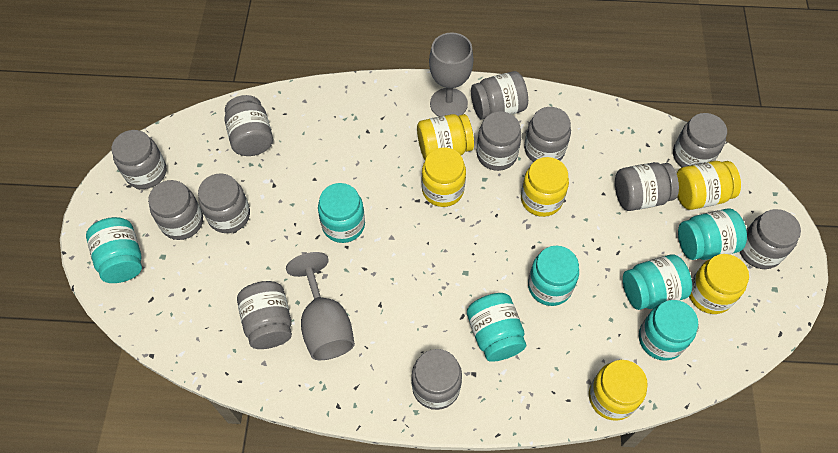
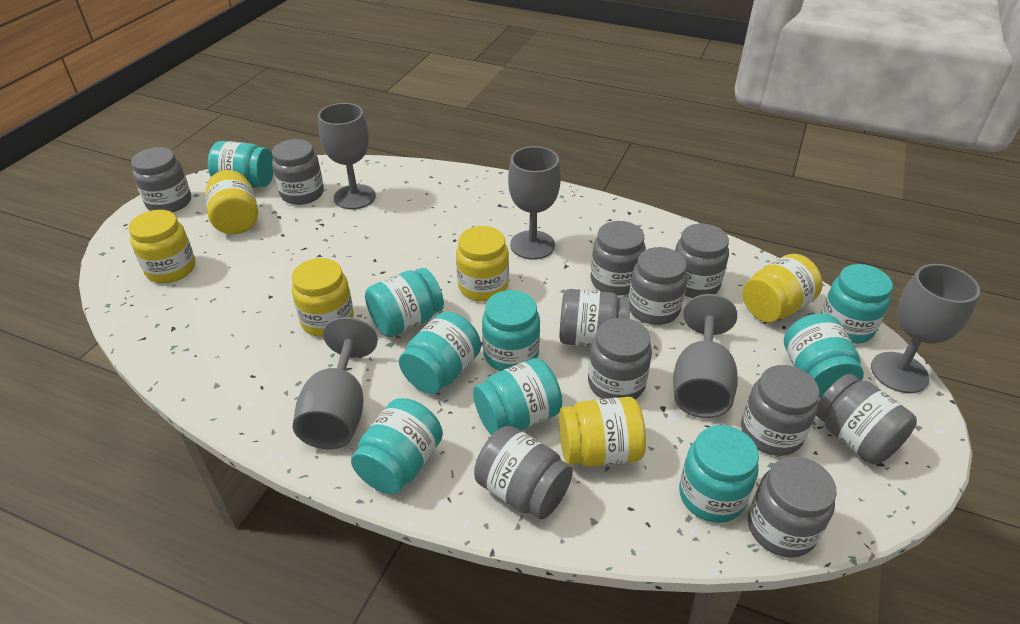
grey goblet: 2 -> 5
grey jar: 12 -> 11
turquoise jar: 7 -> 9

